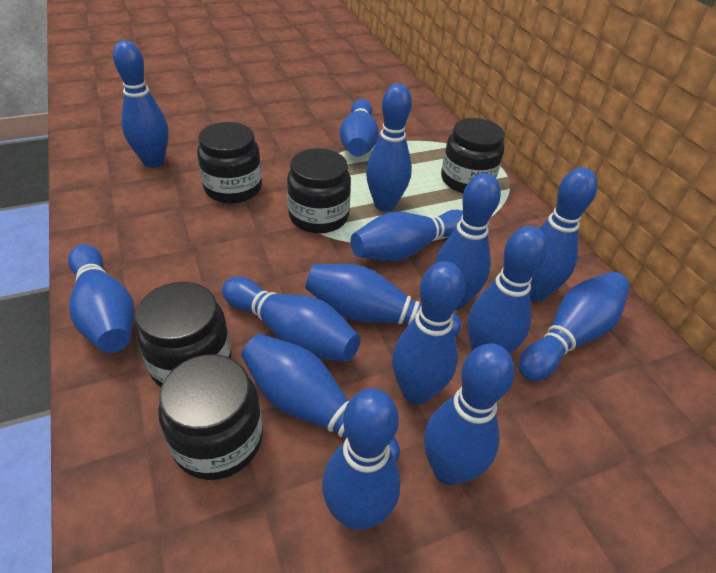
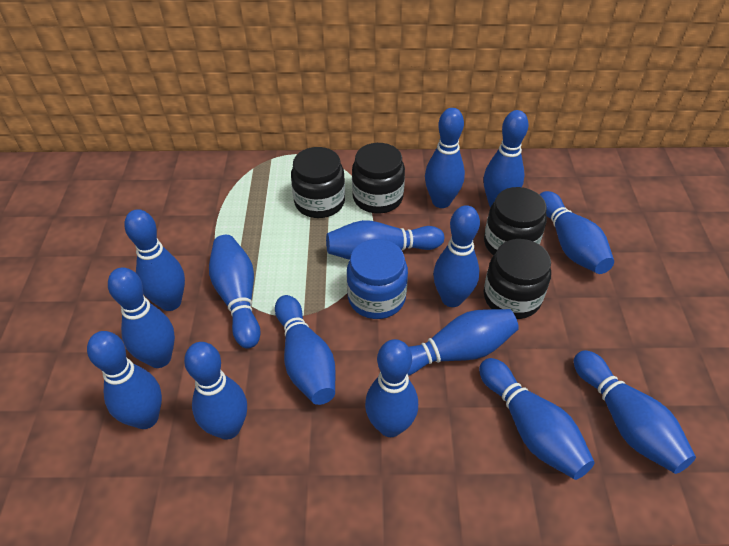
black jar: 5 -> 4
blue jar: 0 -> 1

